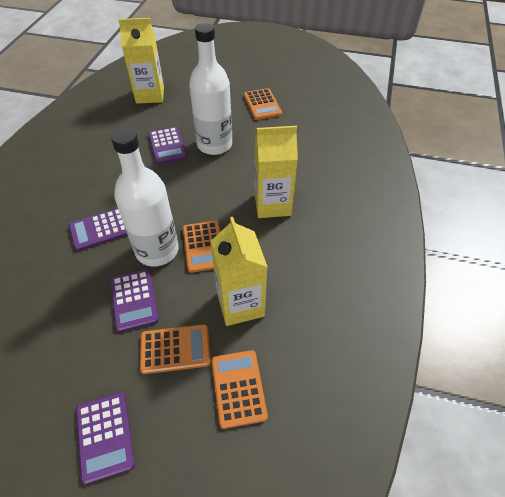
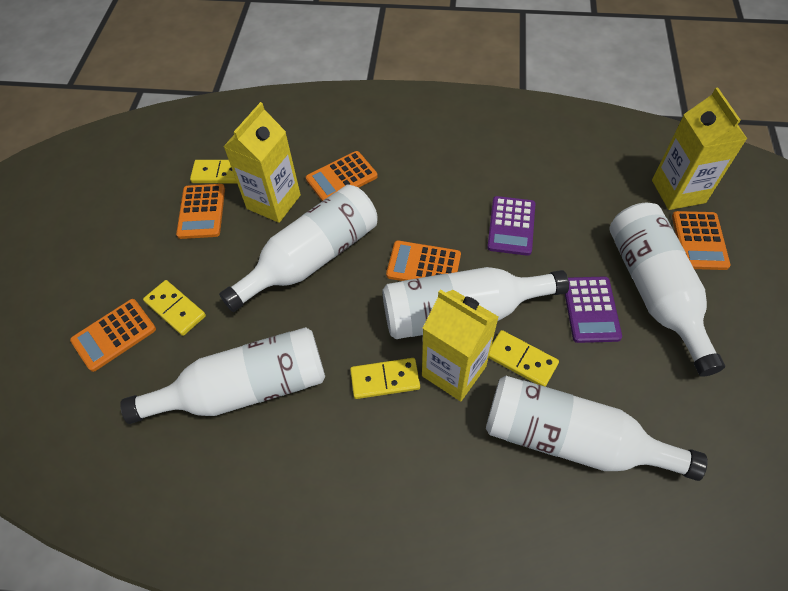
orange calculator: 4 -> 5
purple calculator: 4 -> 2
white bottle: 2 -> 5
yellow domino: 0 -> 4

